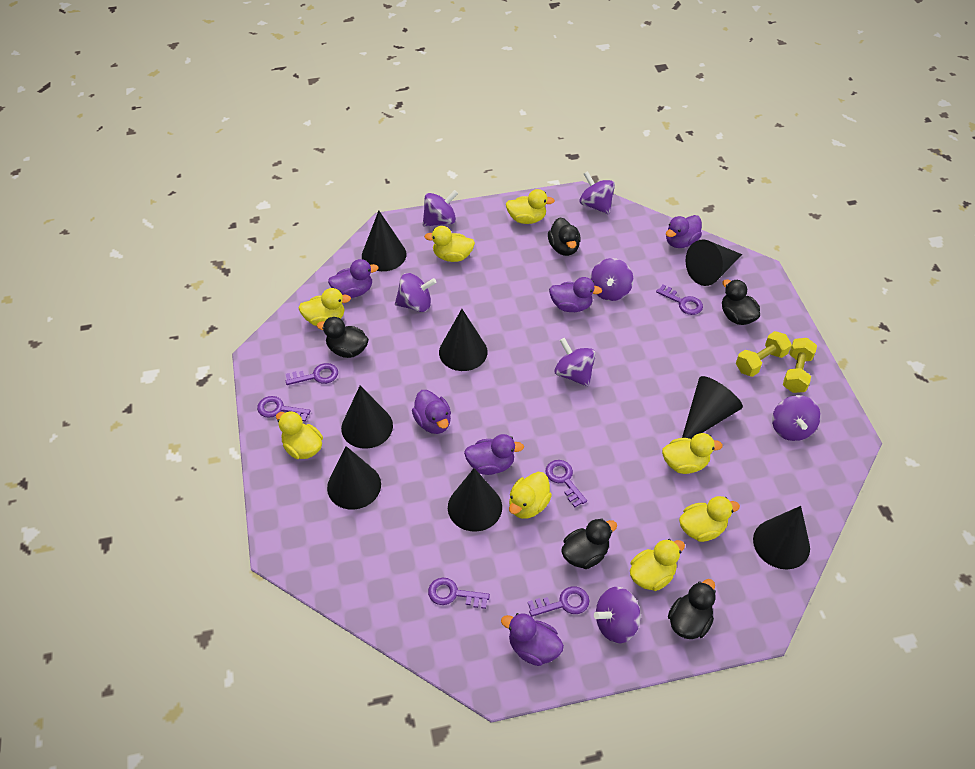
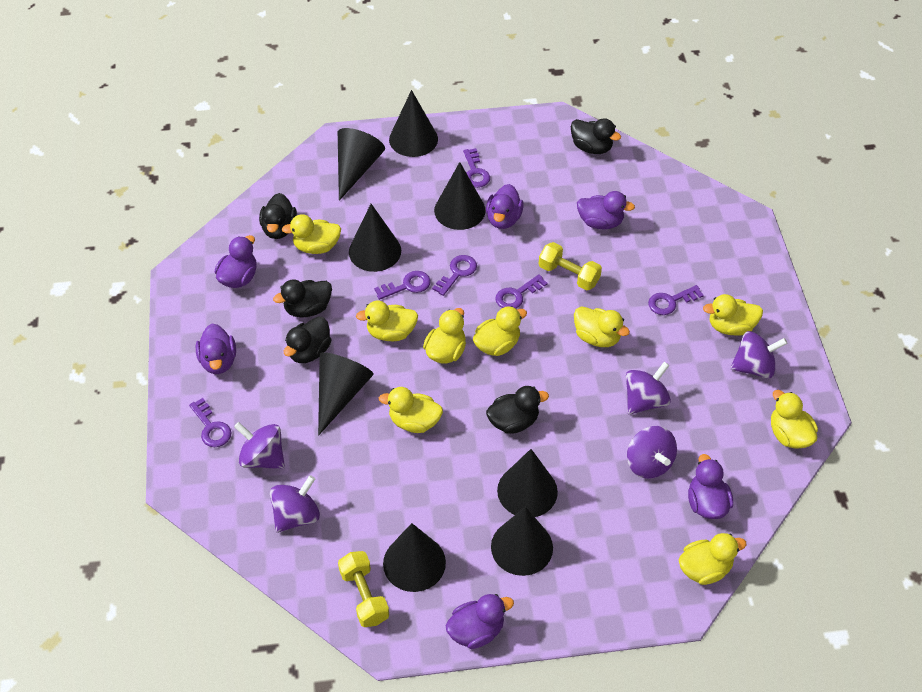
purple spinning top: 7 -> 5
yellow duck: 8 -> 9

